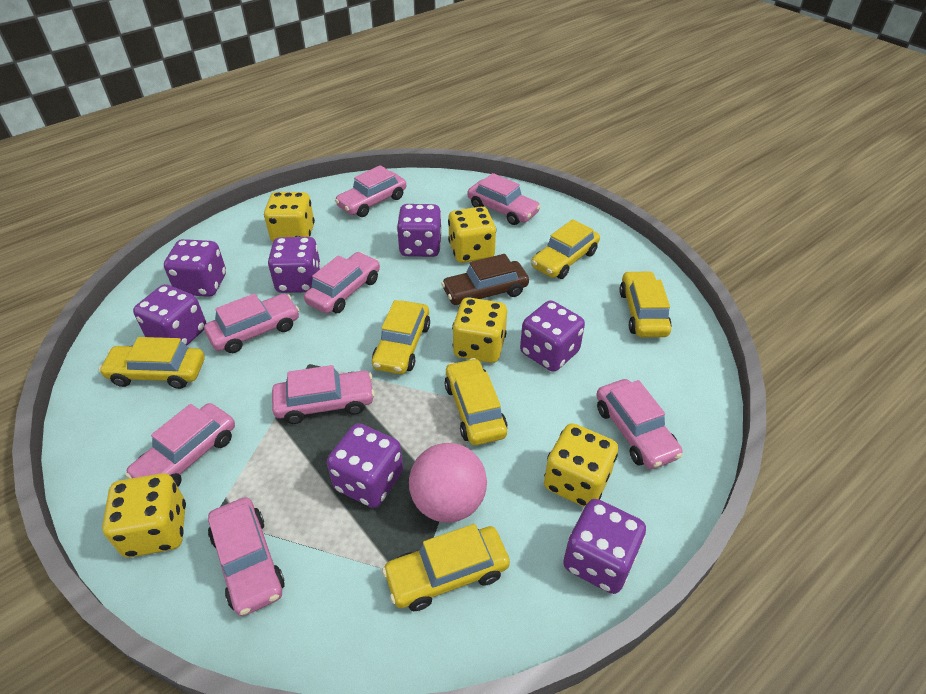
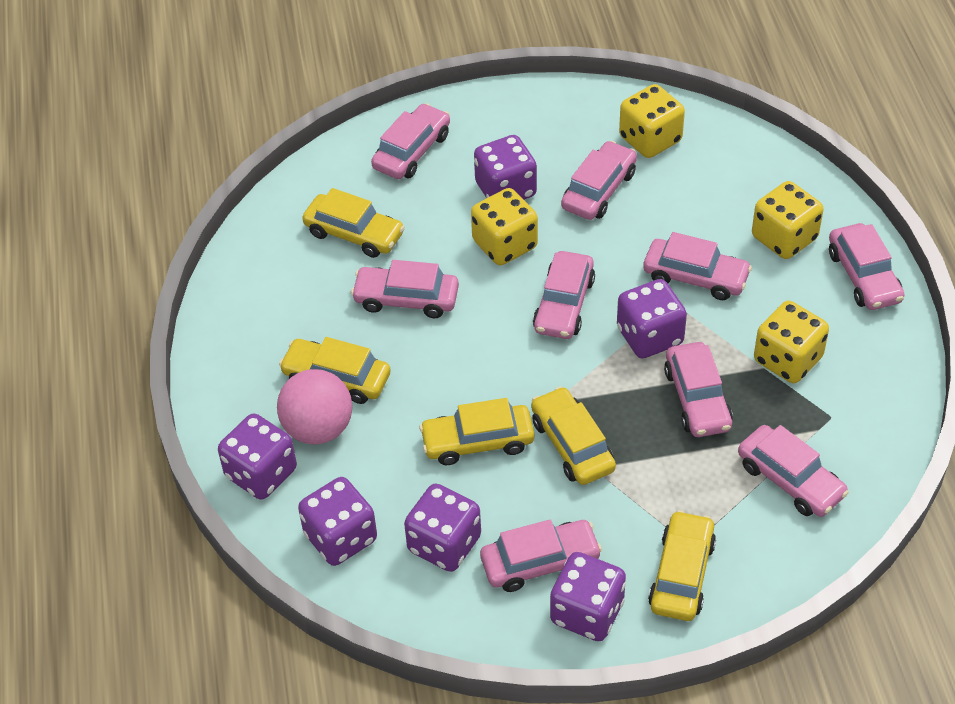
brown car: 1 -> 0
pink car: 8 -> 9
purple dice: 7 -> 6
yellow car: 6 -> 5
yellow dice: 5 -> 4

